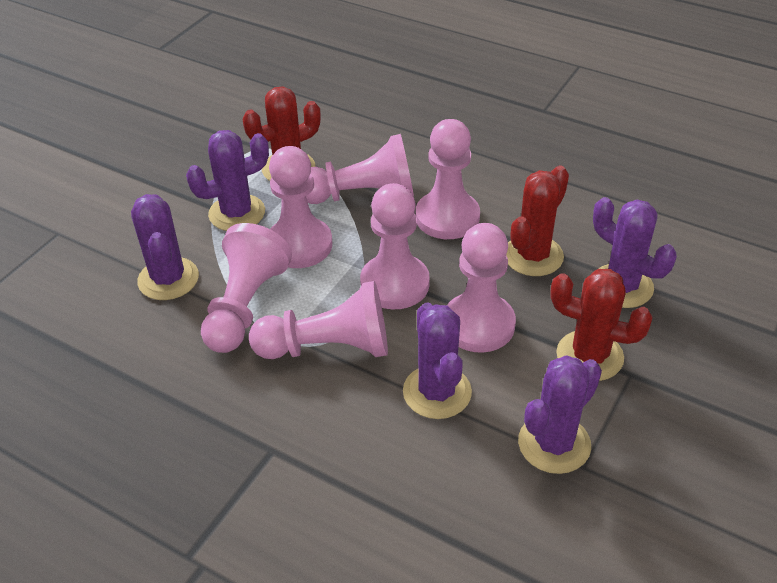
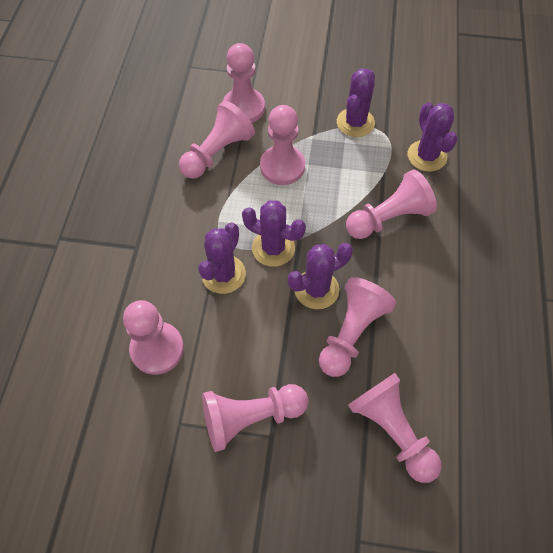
pink pawn: 7 -> 8
red cactus: 3 -> 0

